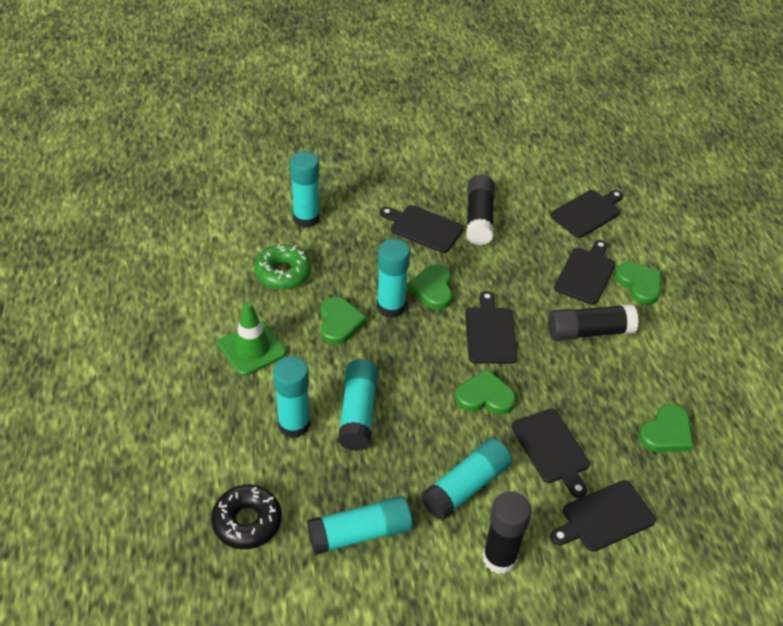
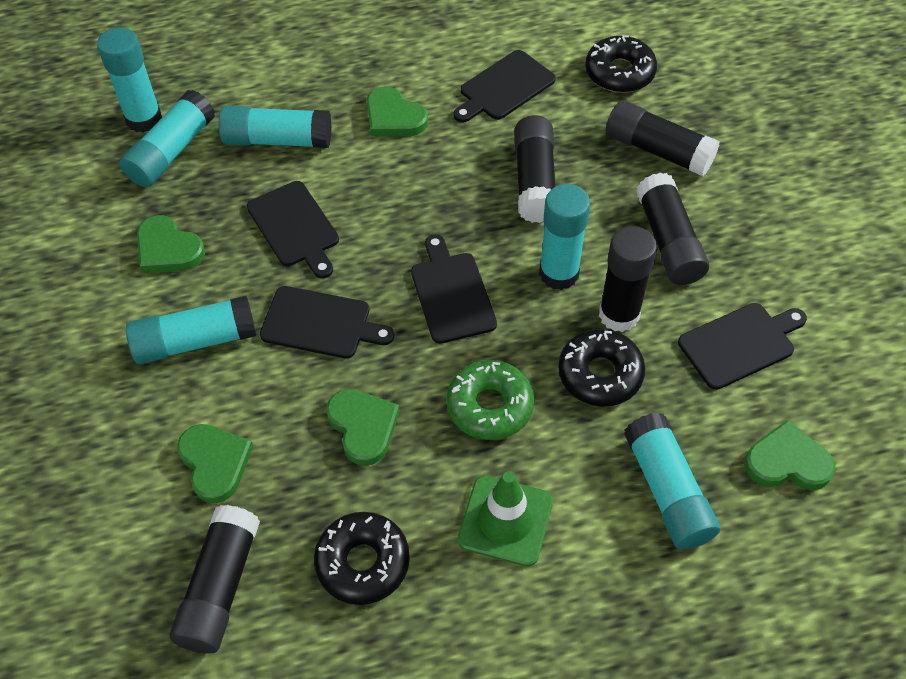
black cutting board: 6 -> 5
black donut: 1 -> 3
black glue stick: 3 -> 5

